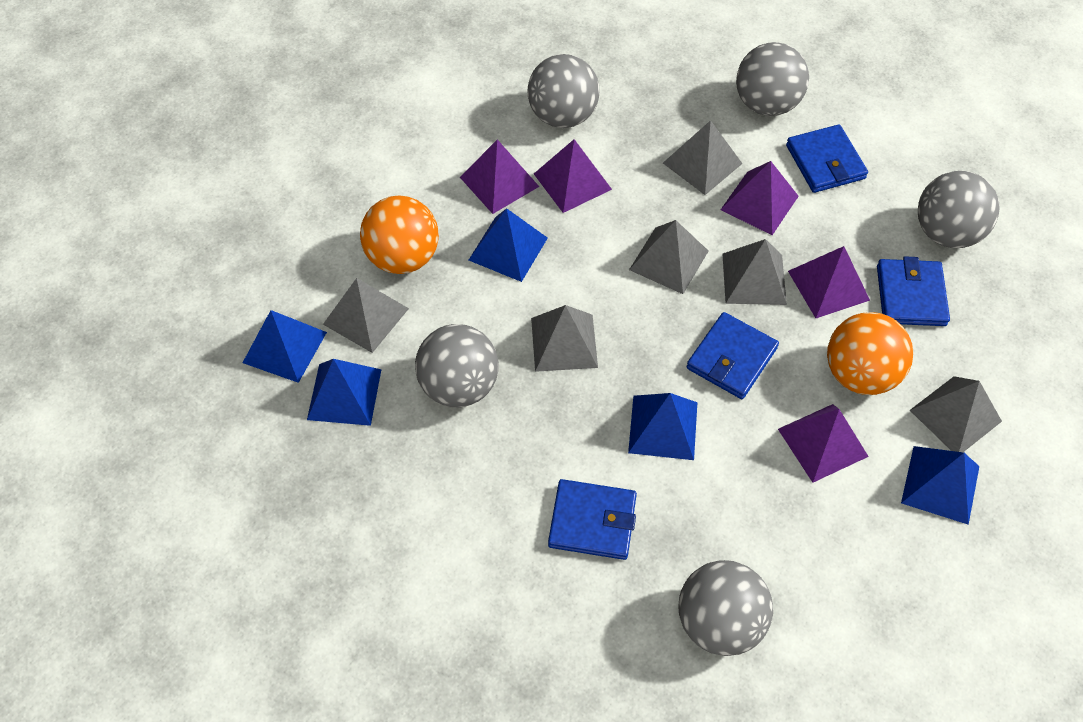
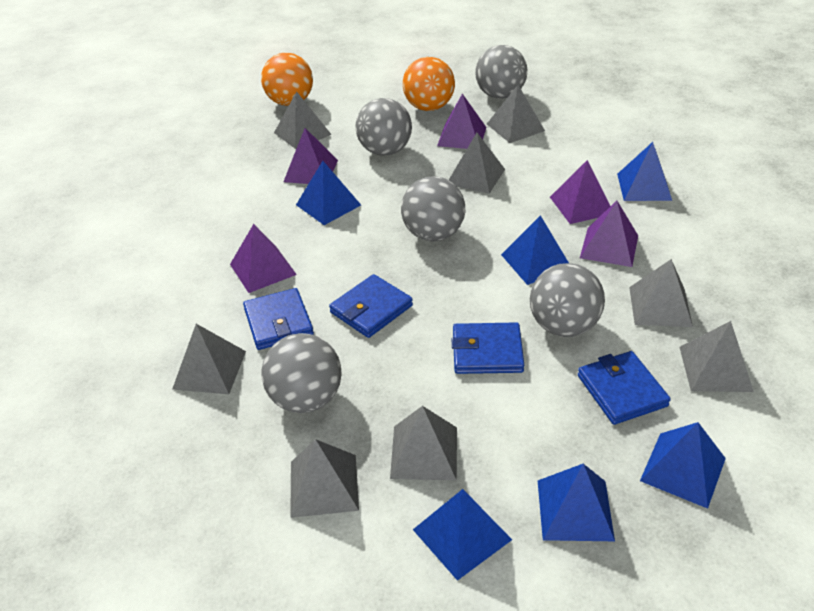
blue pyramid: 5 -> 6
grey pyramid: 6 -> 8

